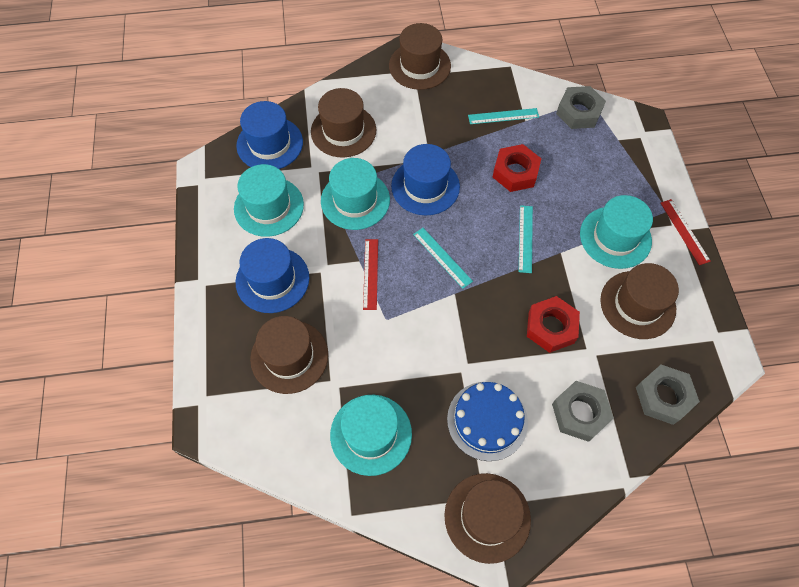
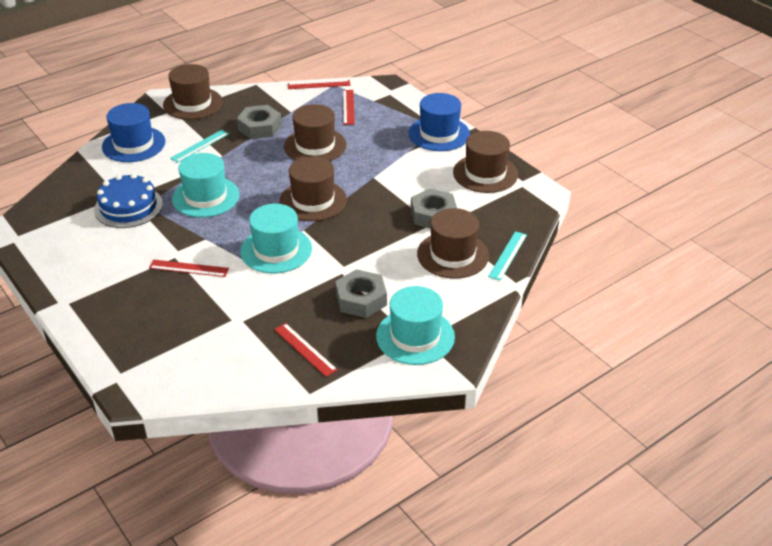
blue hat: 3 -> 2
red nut: 2 -> 0
red ruler: 2 -> 4
turquoise hat: 4 -> 3
turquoise ruler: 3 -> 2

